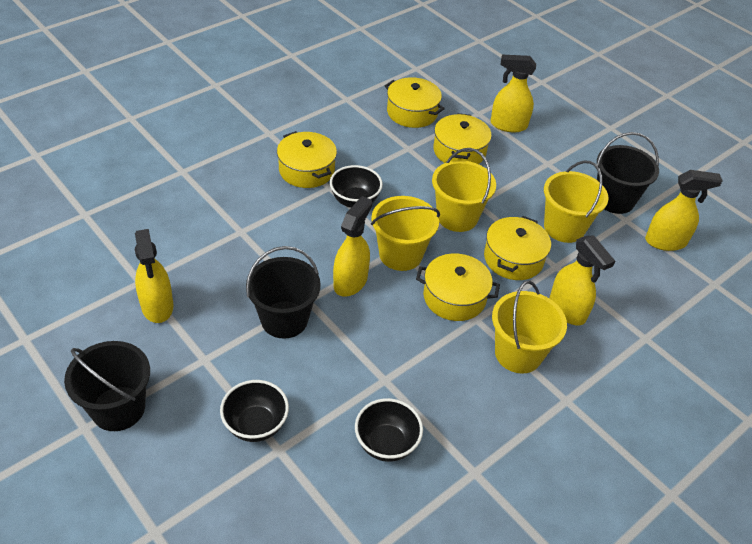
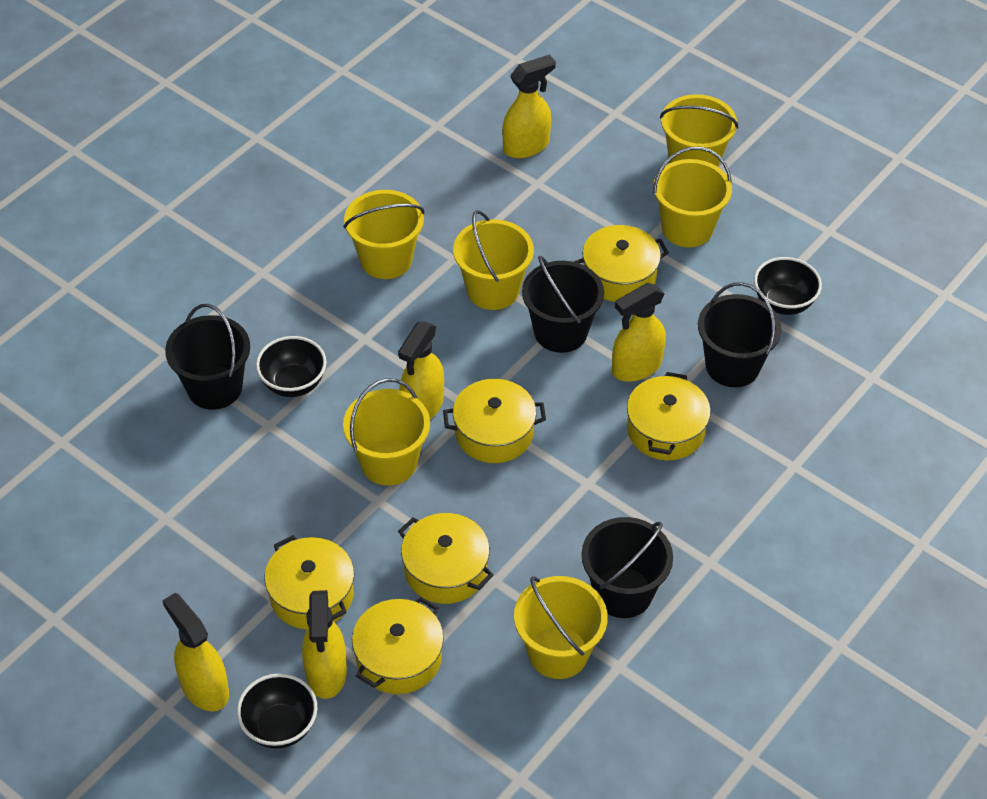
black bucket: 3 -> 4
yellow bucket: 4 -> 6
yellow pot: 5 -> 6

